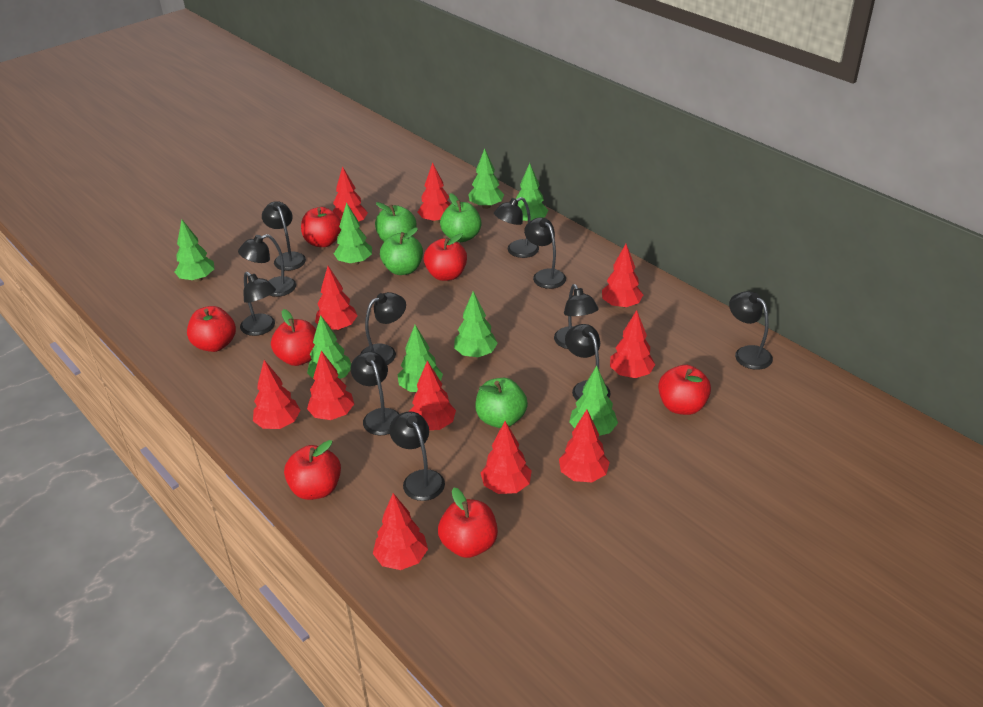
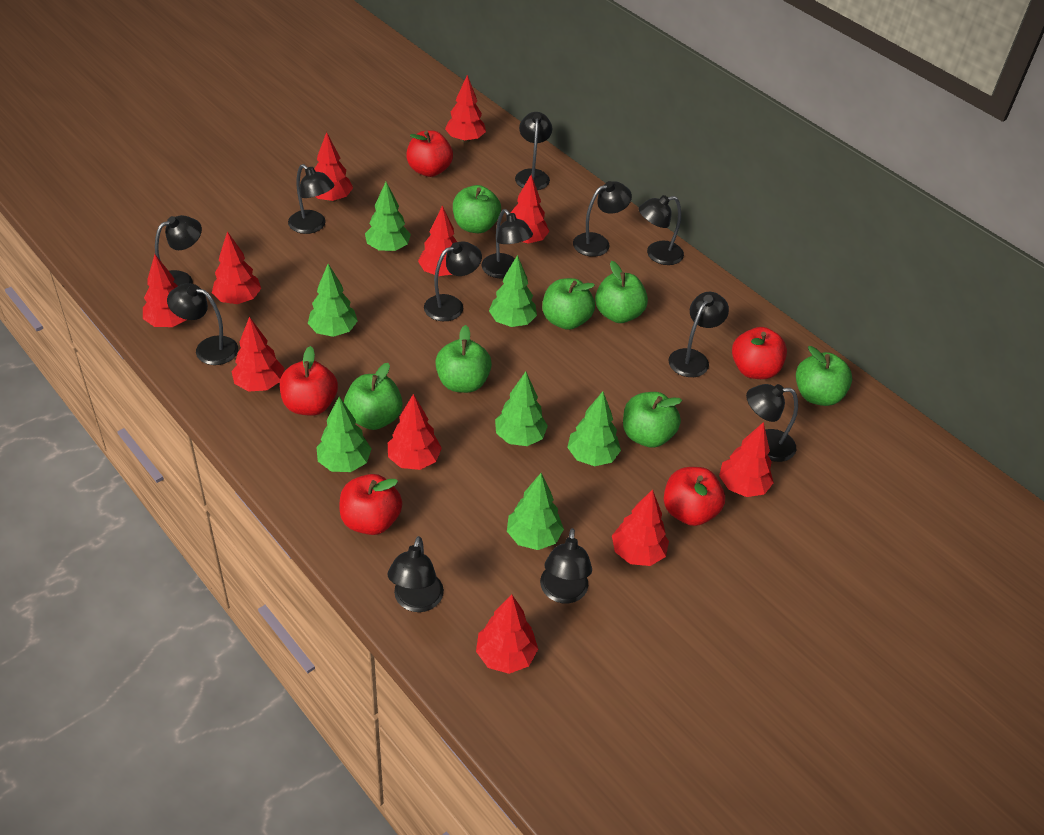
black lamp: 11 -> 12
green apple: 4 -> 7
green tree: 8 -> 7
red apple: 7 -> 5

